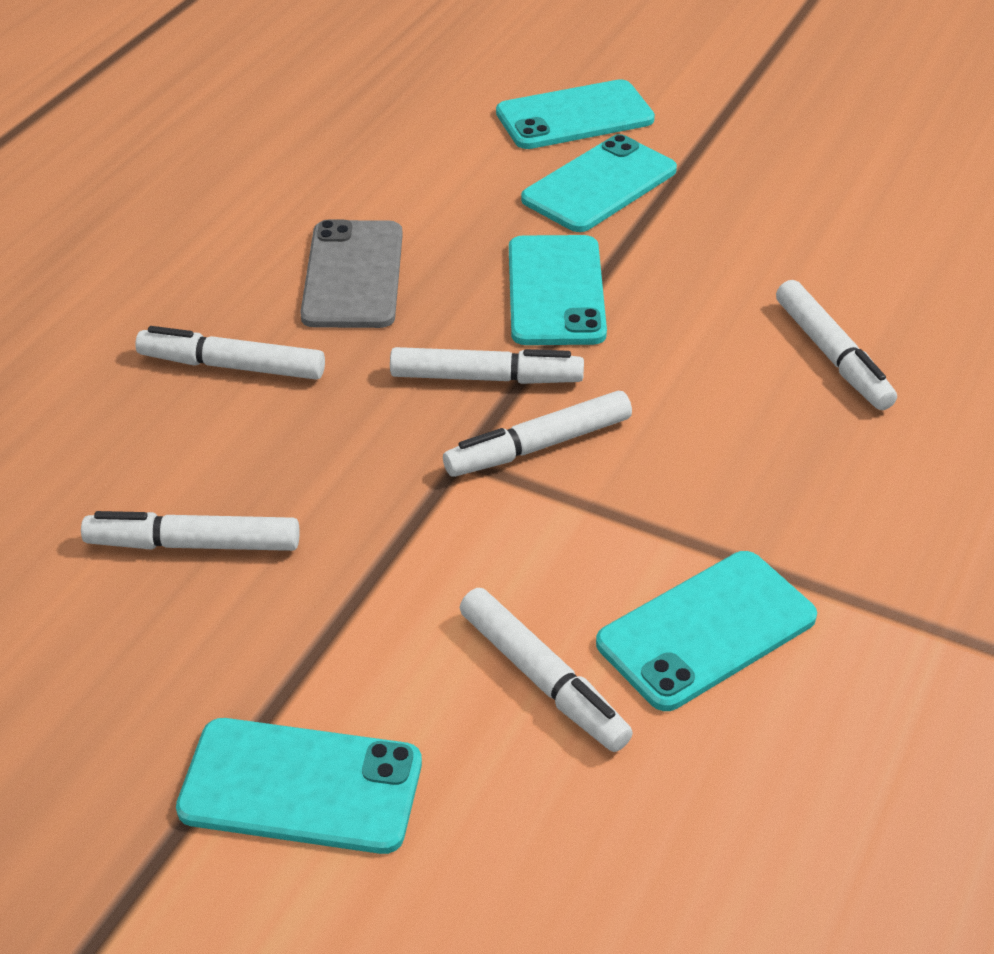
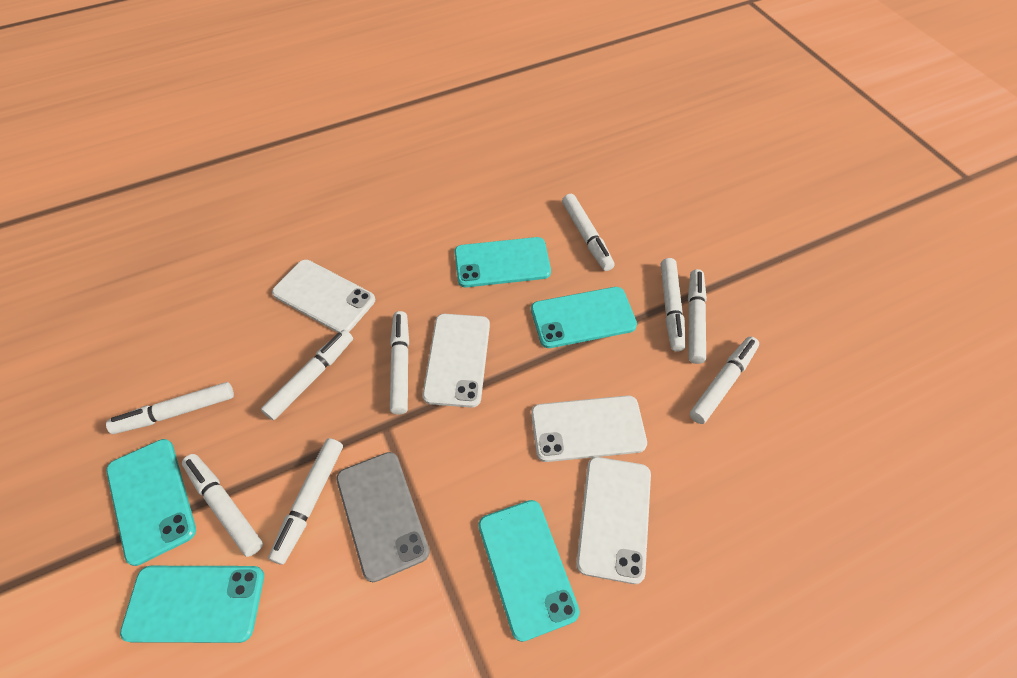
white marker: 6 -> 9
white phone: 0 -> 4

